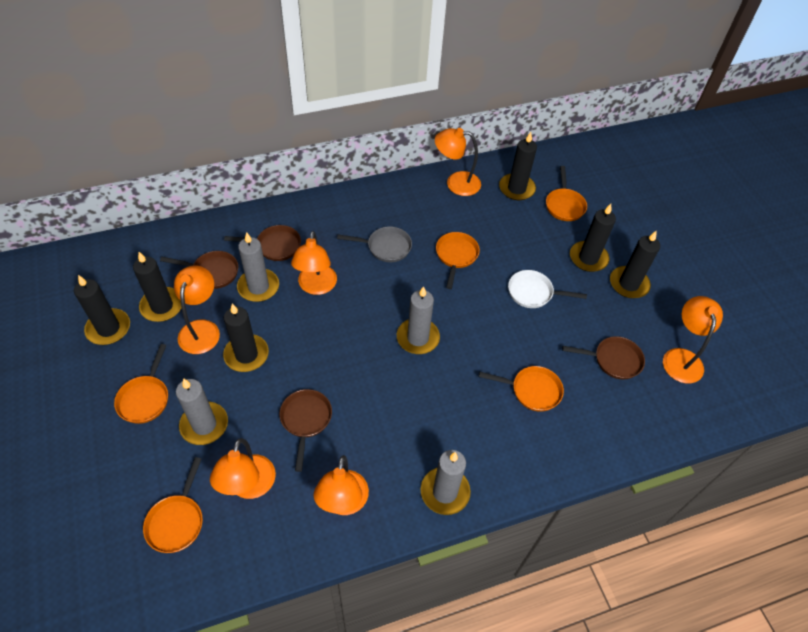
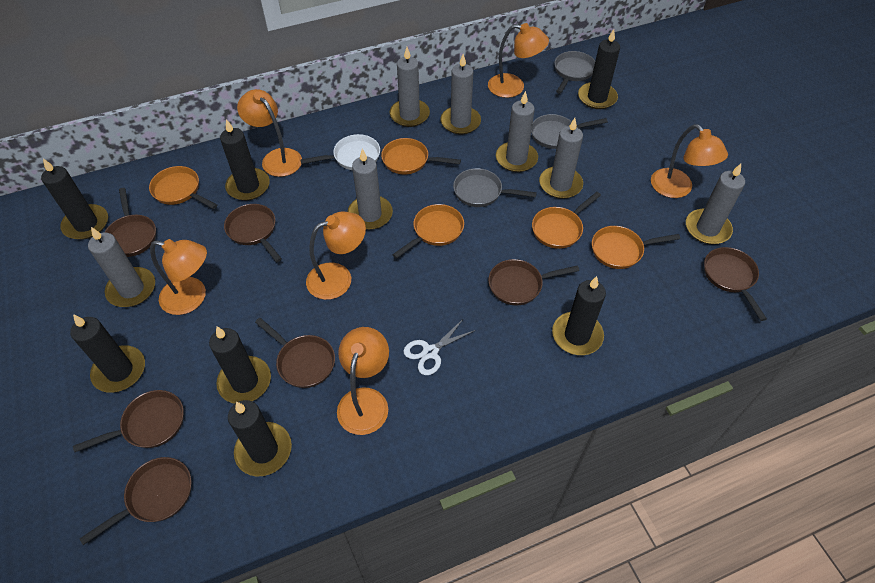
black candle: 6 -> 7
brown pan: 4 -> 7
grey candle: 4 -> 7
grey pan: 1 -> 3
white scissors: 0 -> 1

